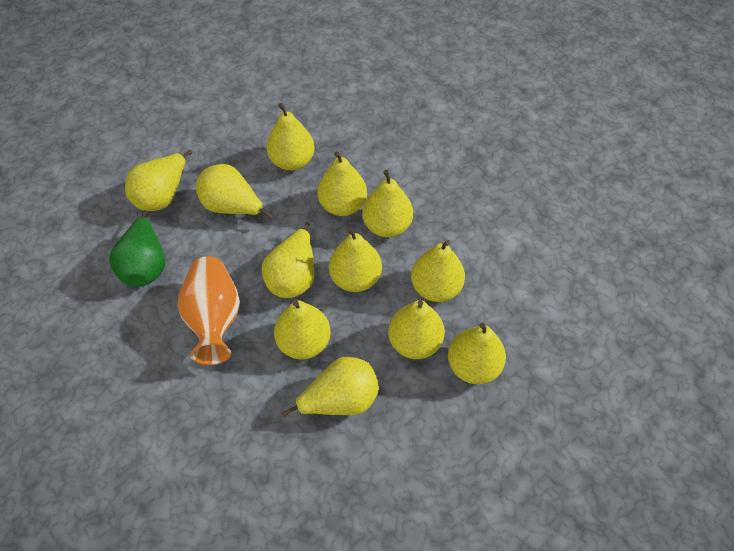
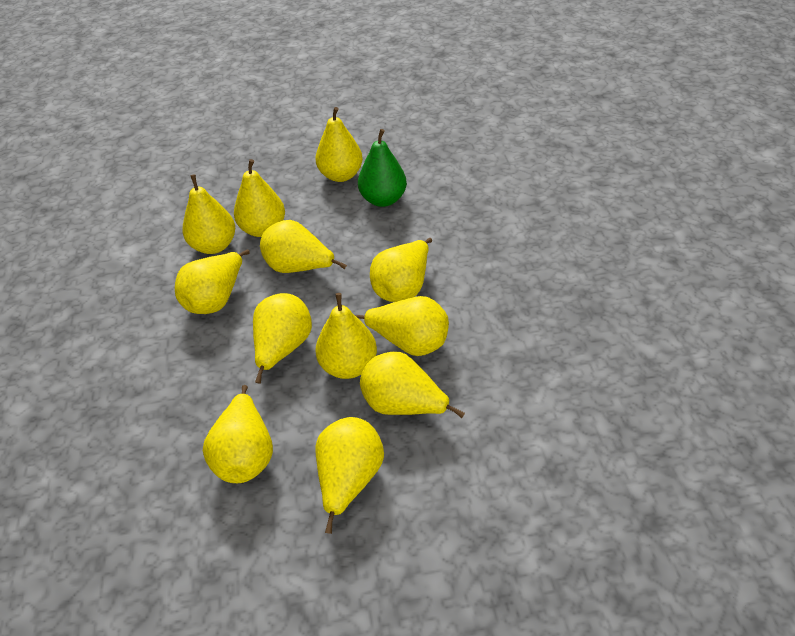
orange vase: 1 -> 0

